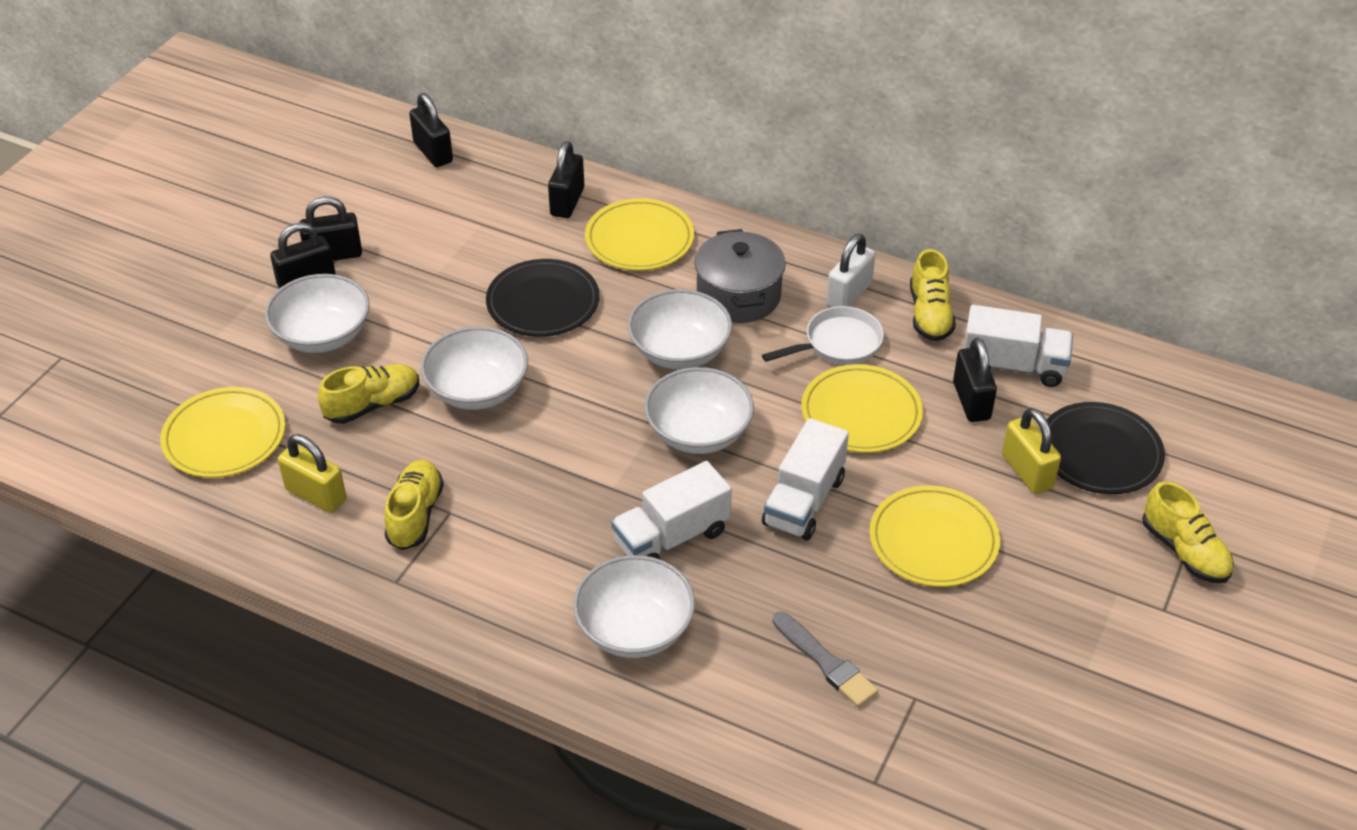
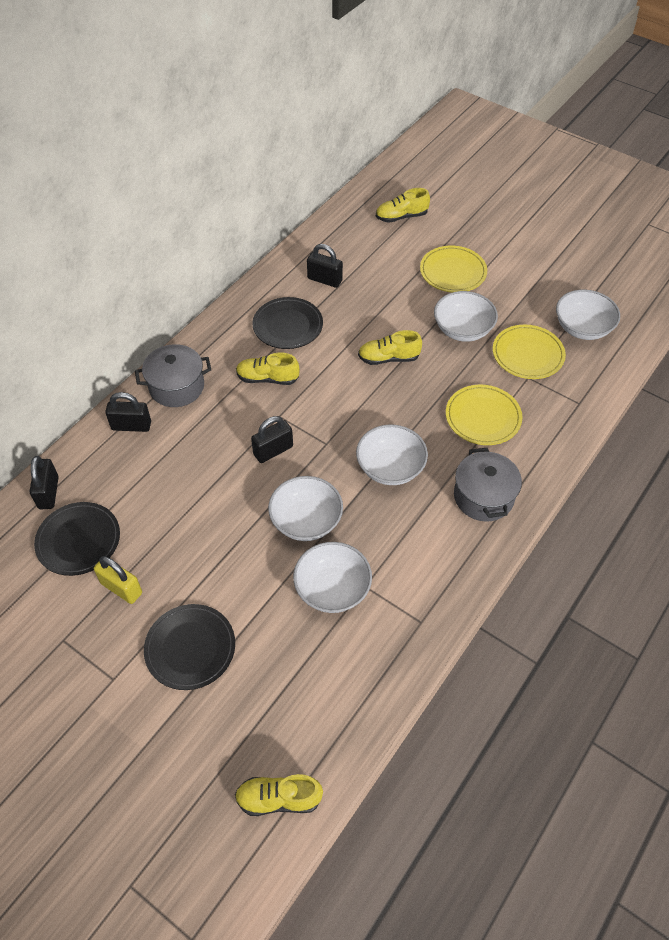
black padlock: 5 -> 4
black plate: 2 -> 3
grey brush: 1 -> 0
grey pot: 1 -> 2
white padlock: 1 -> 0
white pan: 1 -> 0
white truck: 3 -> 0
yellow padlock: 2 -> 1
yellow plate: 4 -> 3

